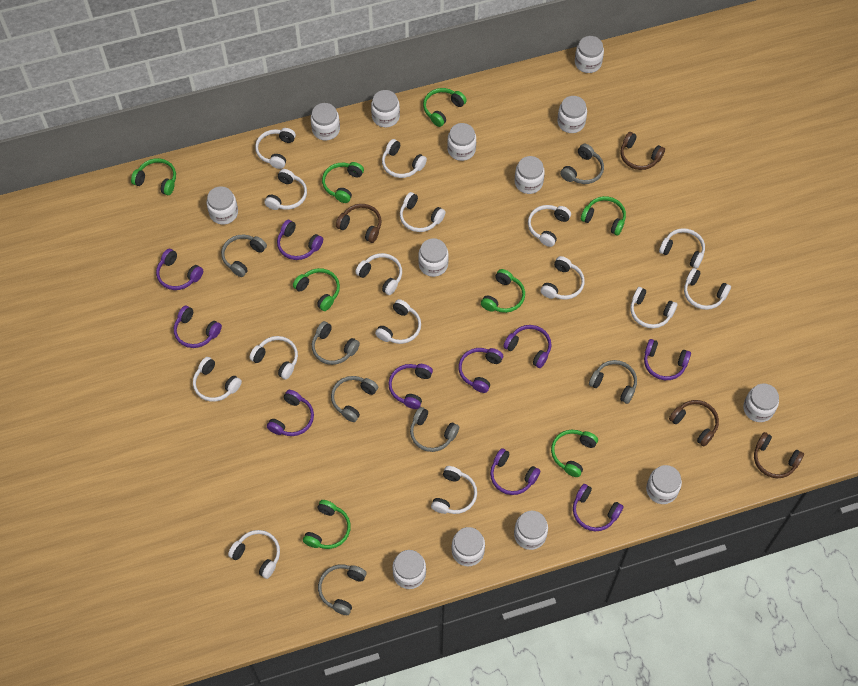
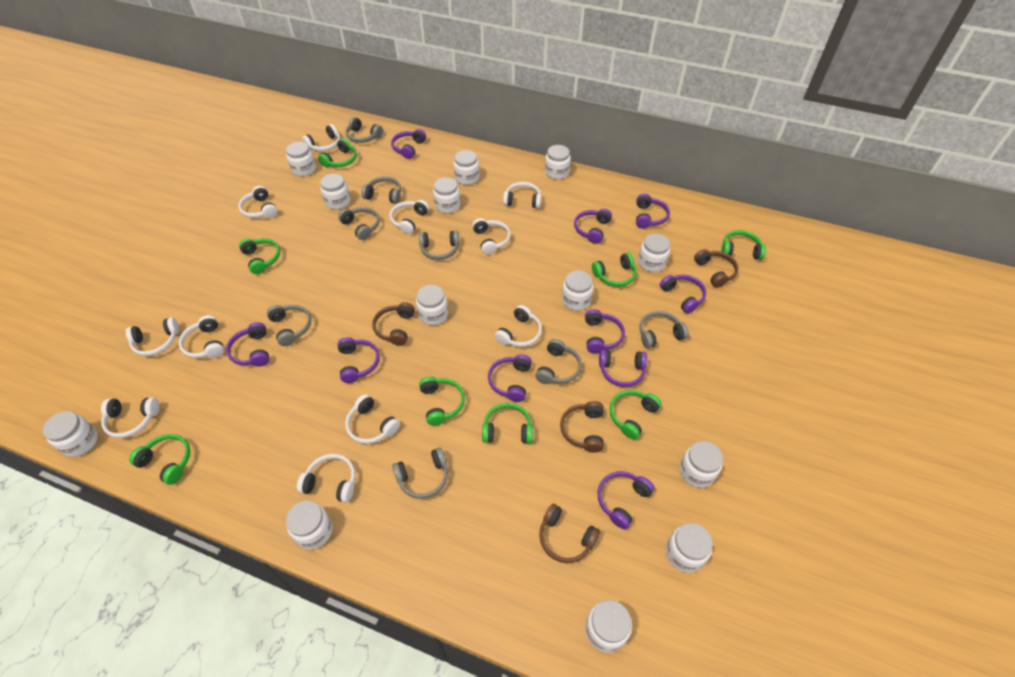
grey headphones: 7 -> 8
white headphones: 15 -> 11

